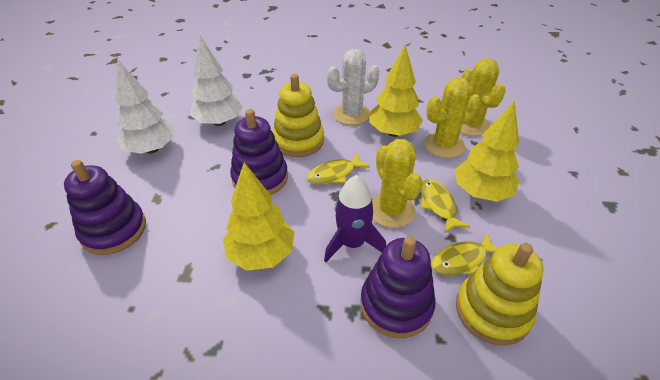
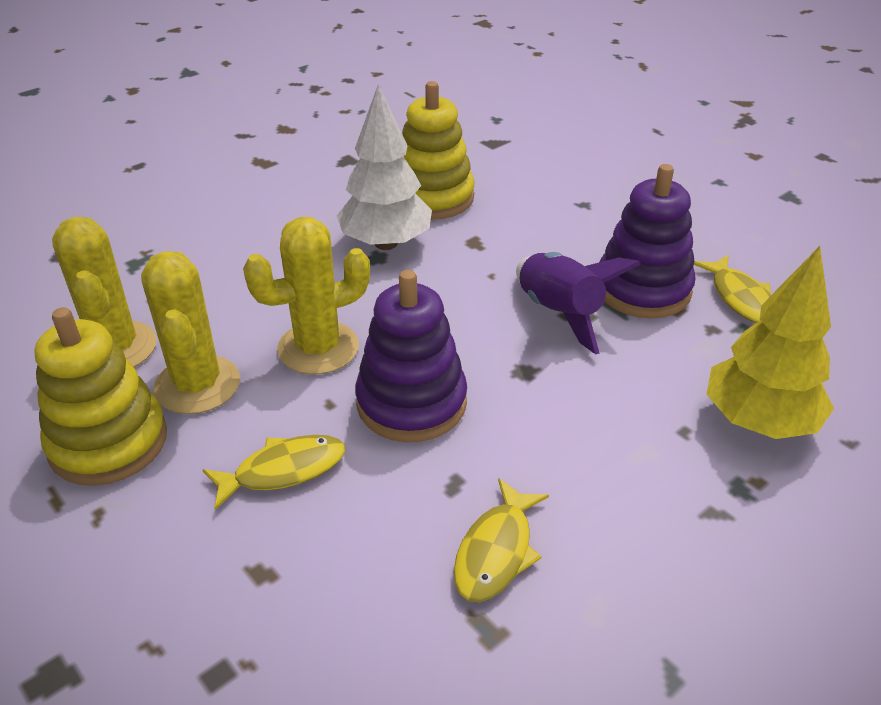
purple stacking toy: 3 -> 2
white cactus: 1 -> 0
white tree: 2 -> 1
yellow tree: 3 -> 1

